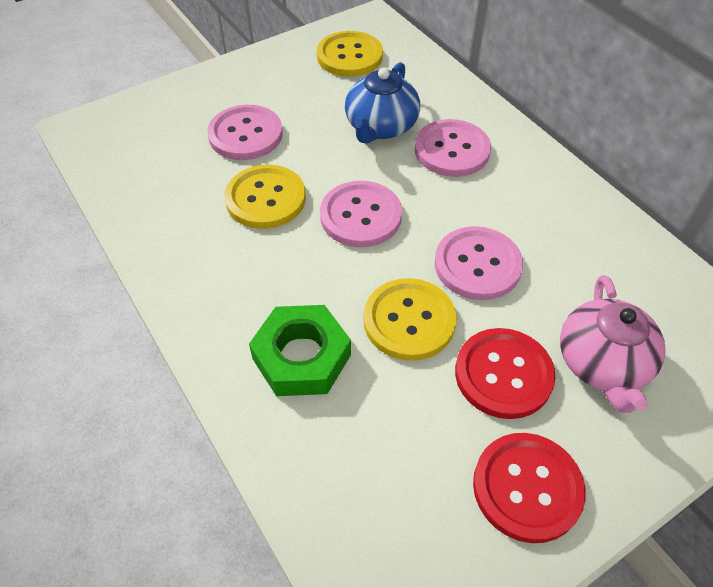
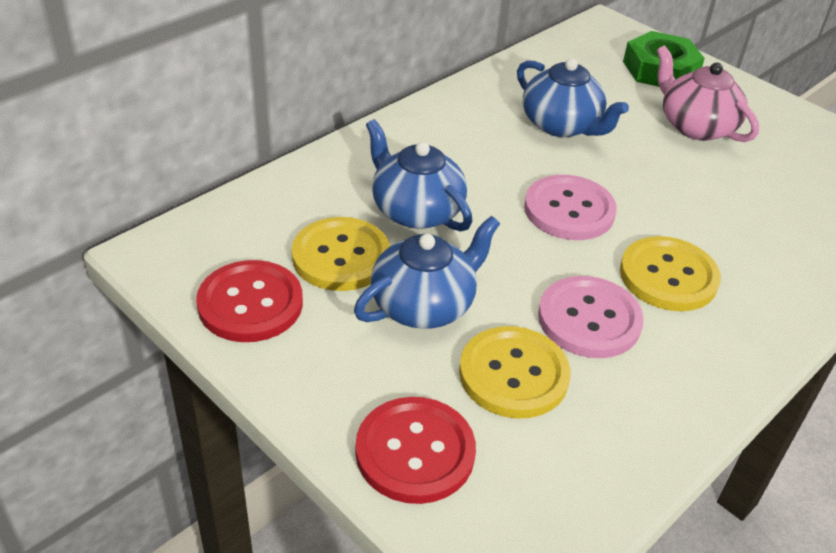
blue teapot: 1 -> 3
pink button: 4 -> 2

